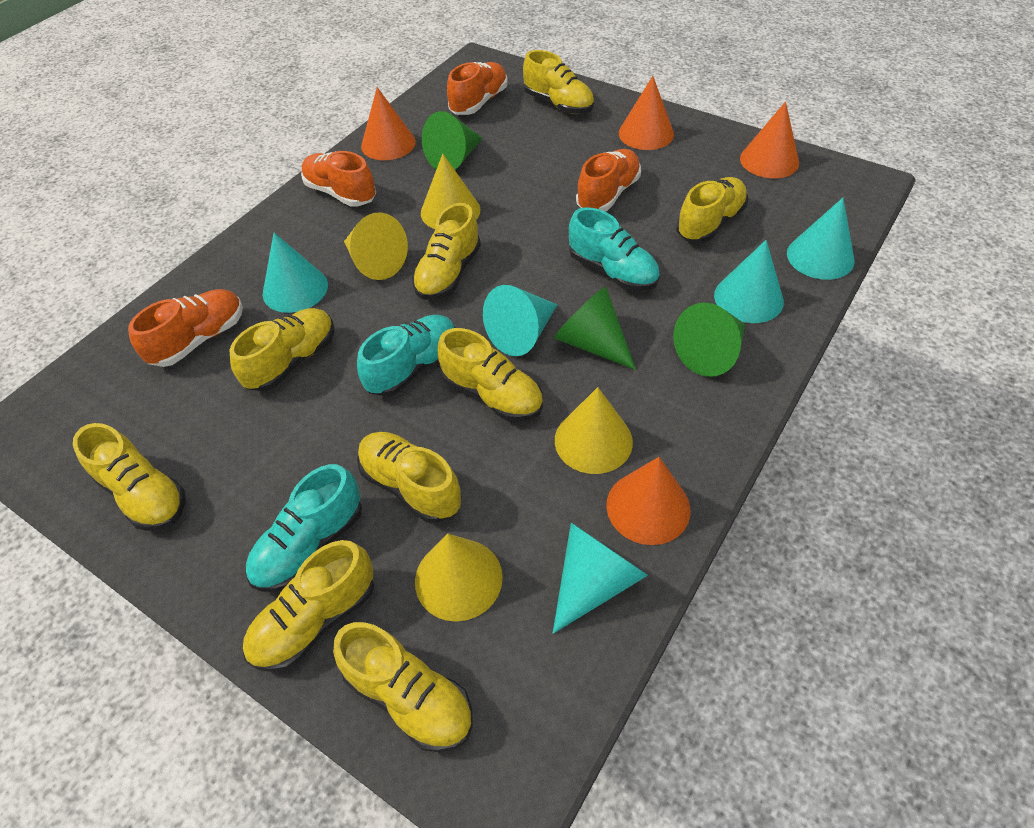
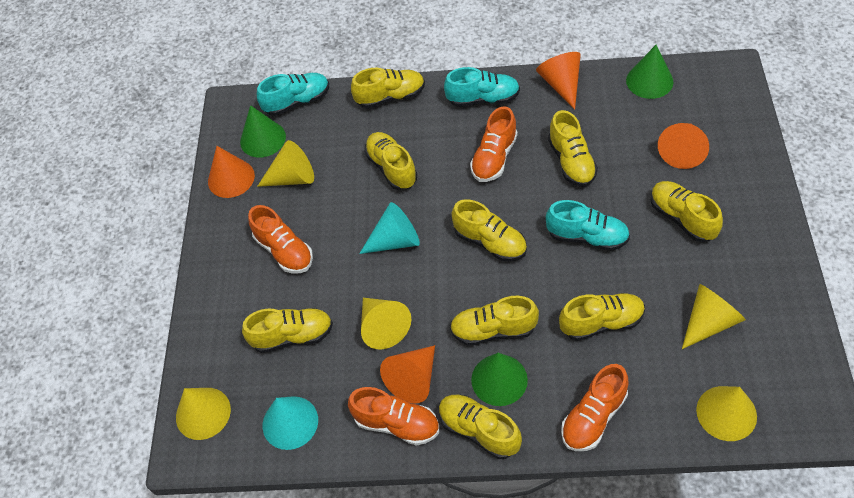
turquoise cone: 5 -> 2
yellow cone: 4 -> 5

